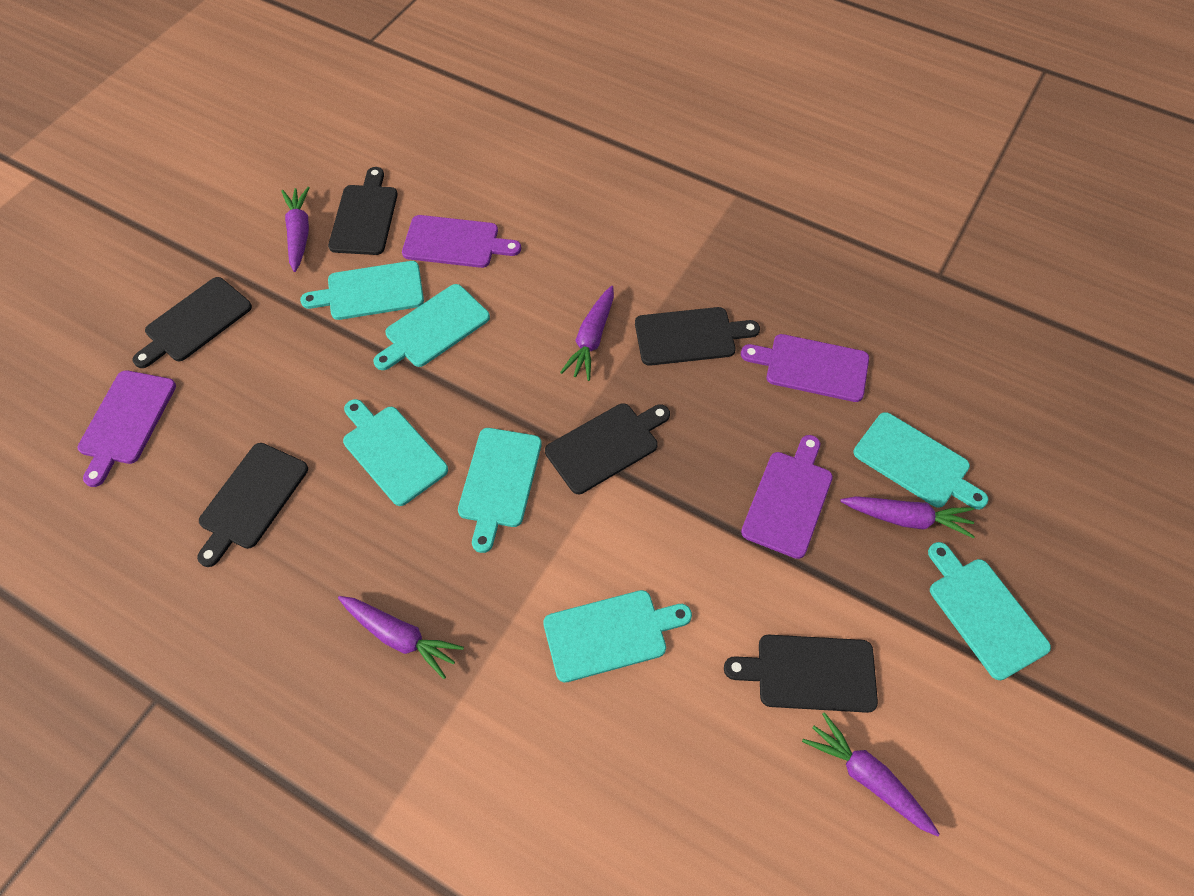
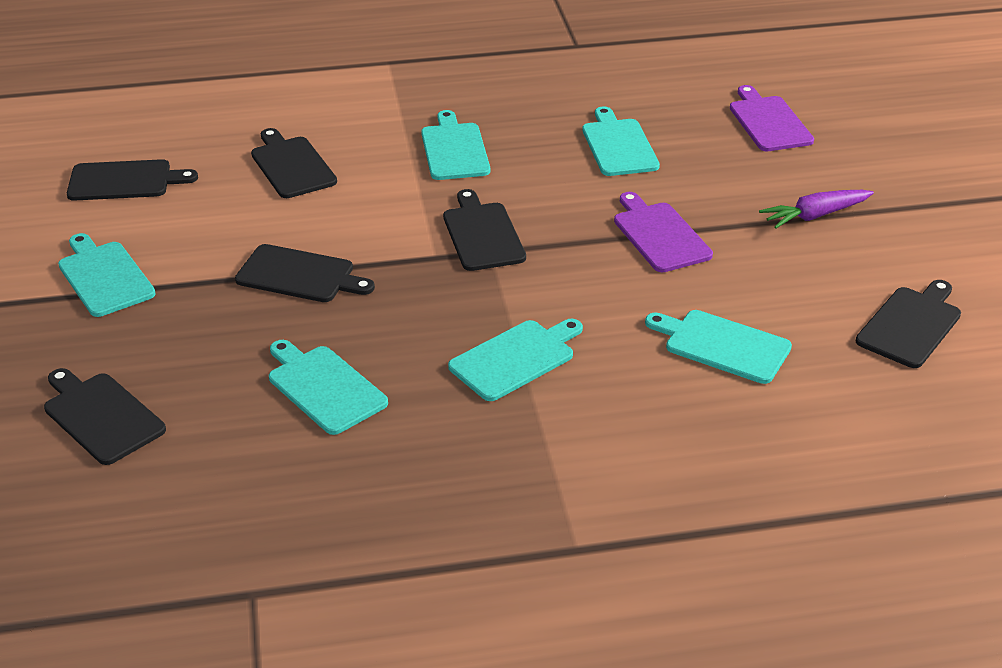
purple carrot: 5 -> 1
purple cutting board: 4 -> 2
turquoise cutting board: 7 -> 6

